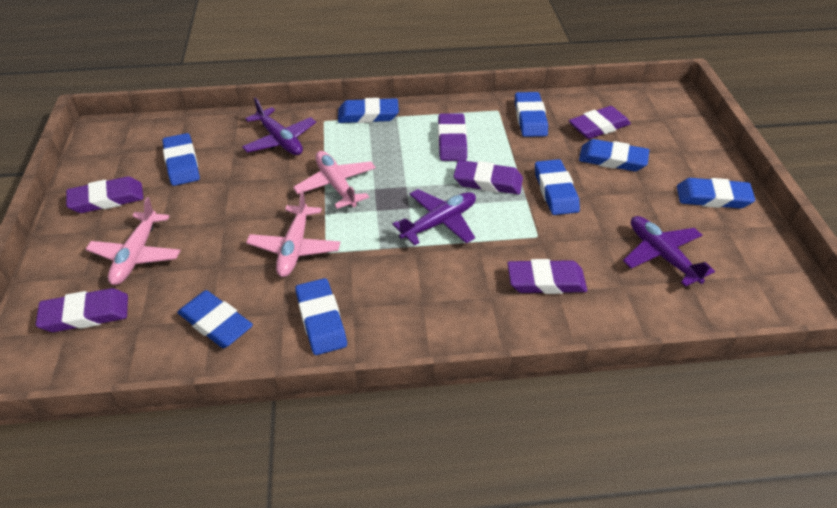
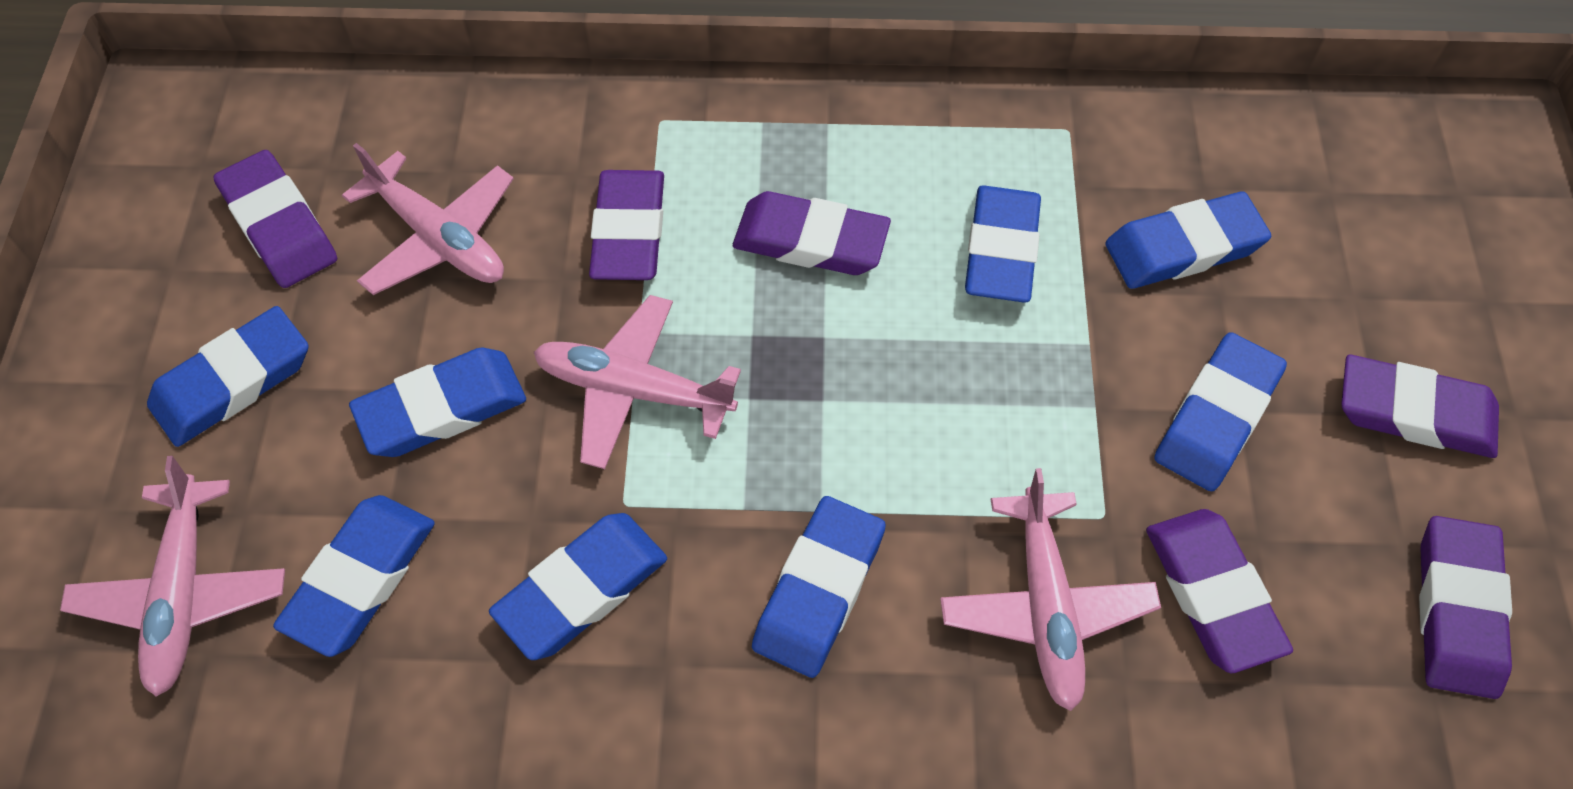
pink plane: 3 -> 4
purple plane: 3 -> 0

